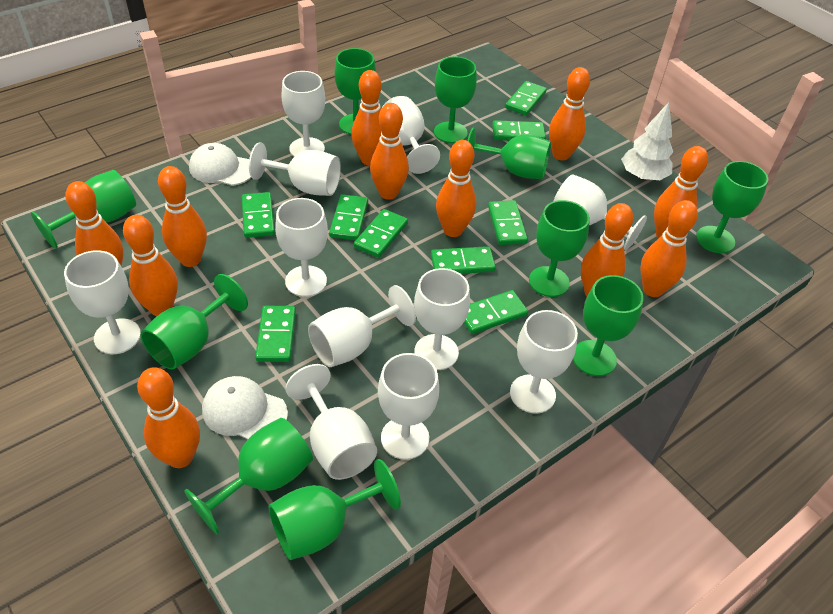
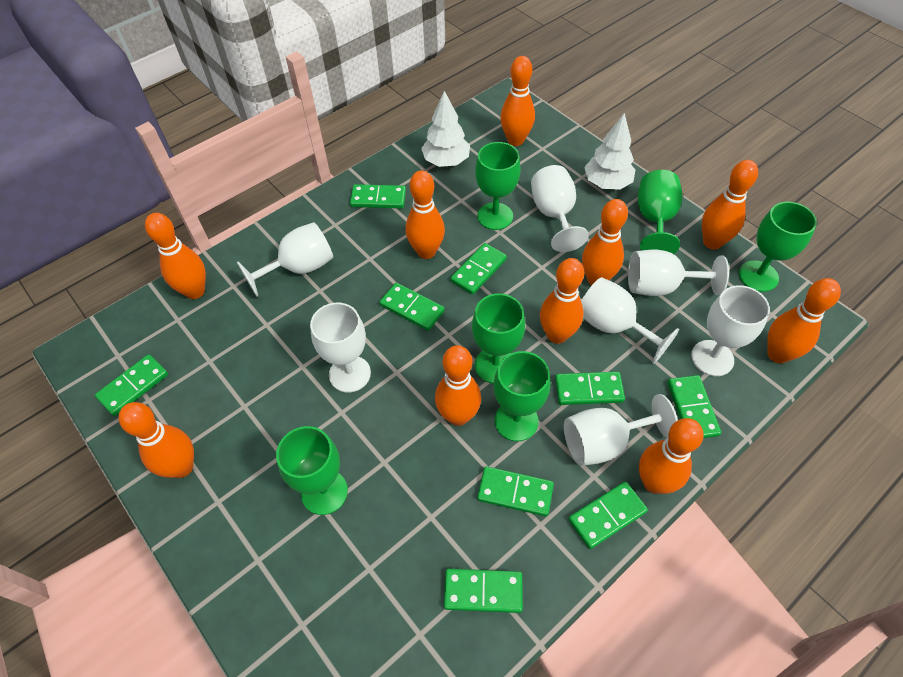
green goblet: 10 -> 6
orange bowling pin: 11 -> 10
white cap: 2 -> 0
white goblet: 11 -> 7
white tree: 1 -> 2

